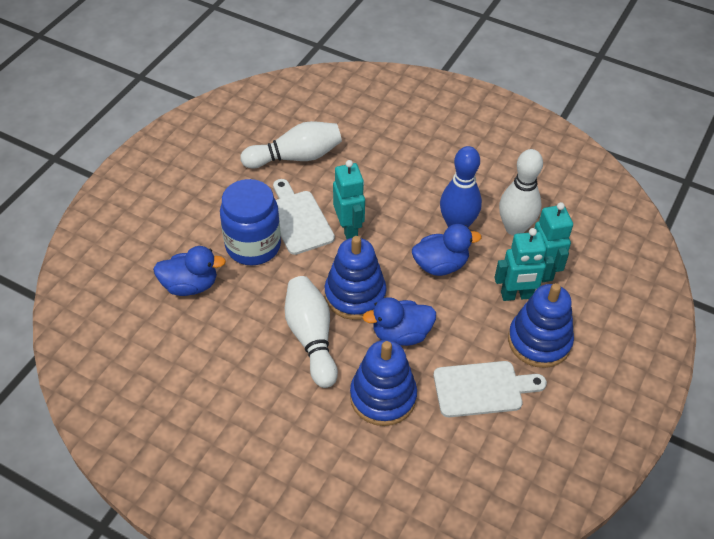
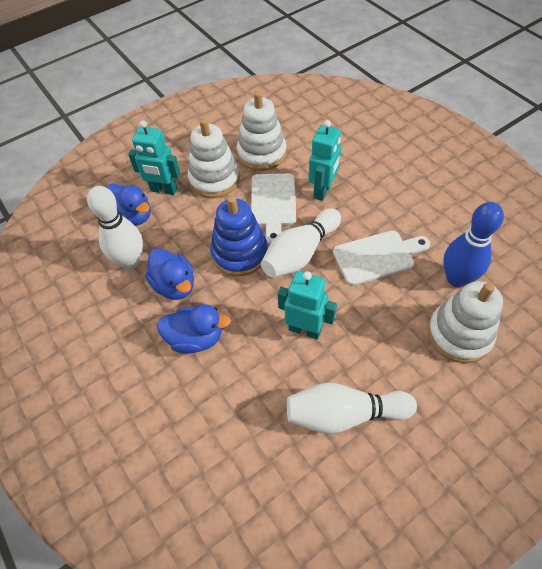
blue jar: 1 -> 0
blue stacking toy: 3 -> 1
white stacking toy: 0 -> 3

